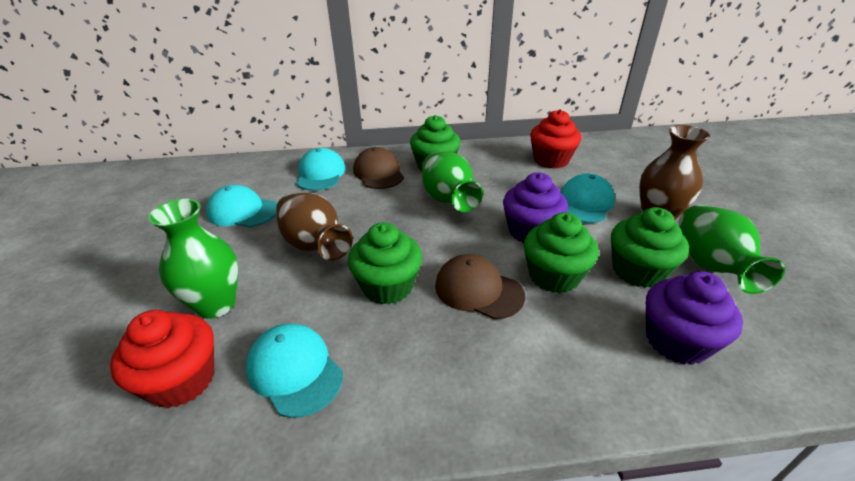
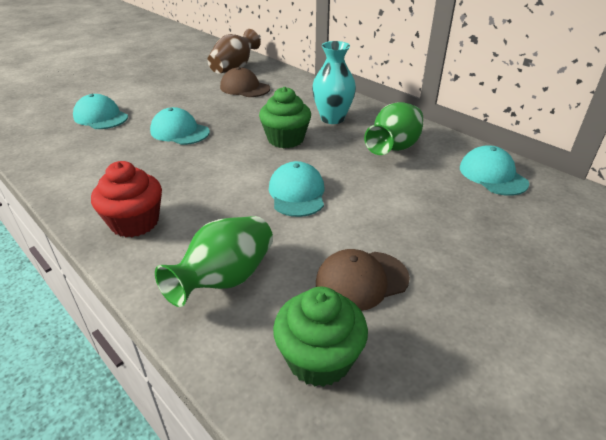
brown vase: 2 -> 1
green cupcake: 4 -> 2
green vase: 3 -> 2
purple cupcake: 2 -> 0
red cupcake: 2 -> 1
turquoise vase: 0 -> 1

